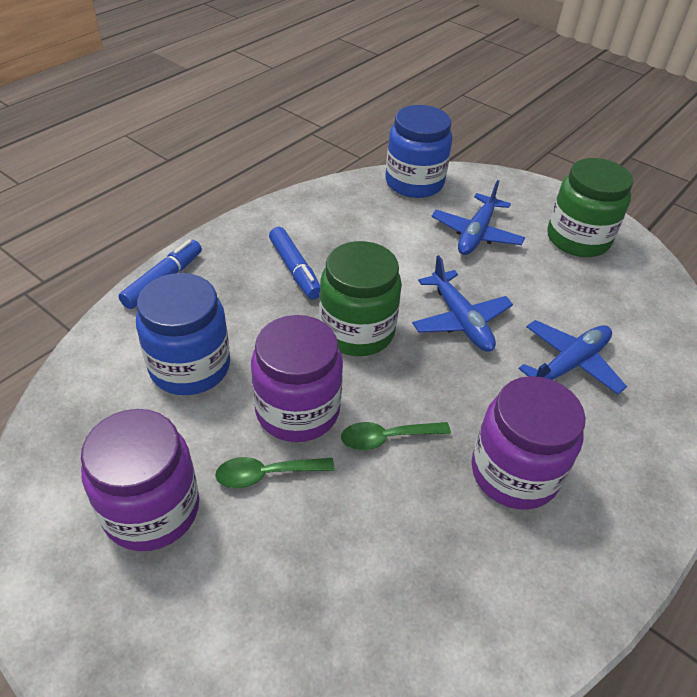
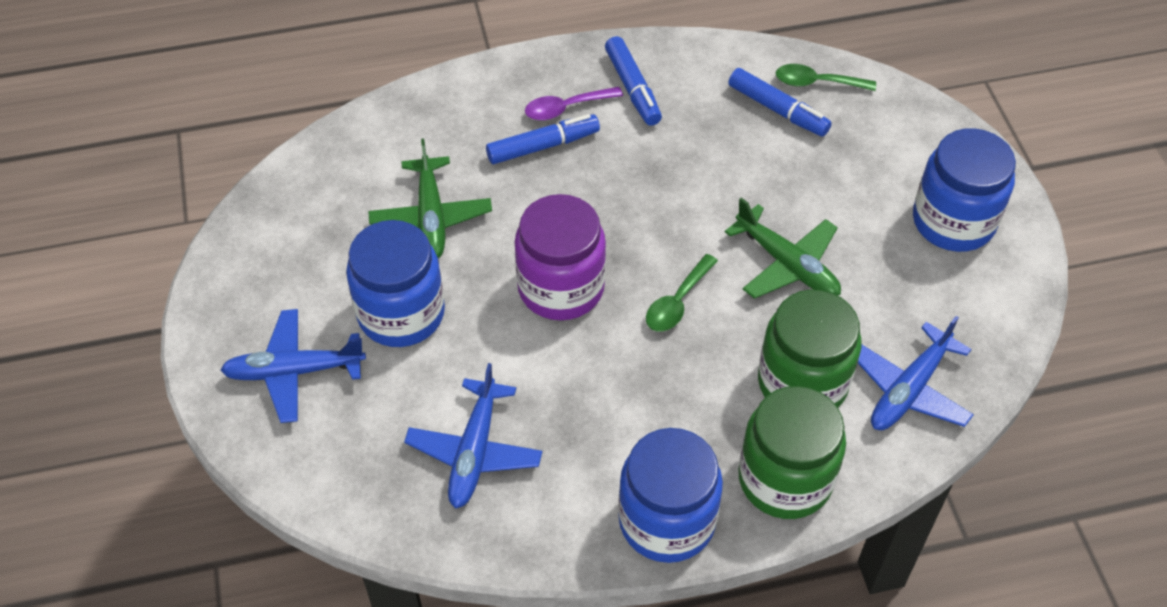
blue jar: 2 -> 3
blue marker: 2 -> 3
green plane: 0 -> 2
purple jar: 3 -> 1
purple spoon: 0 -> 1

